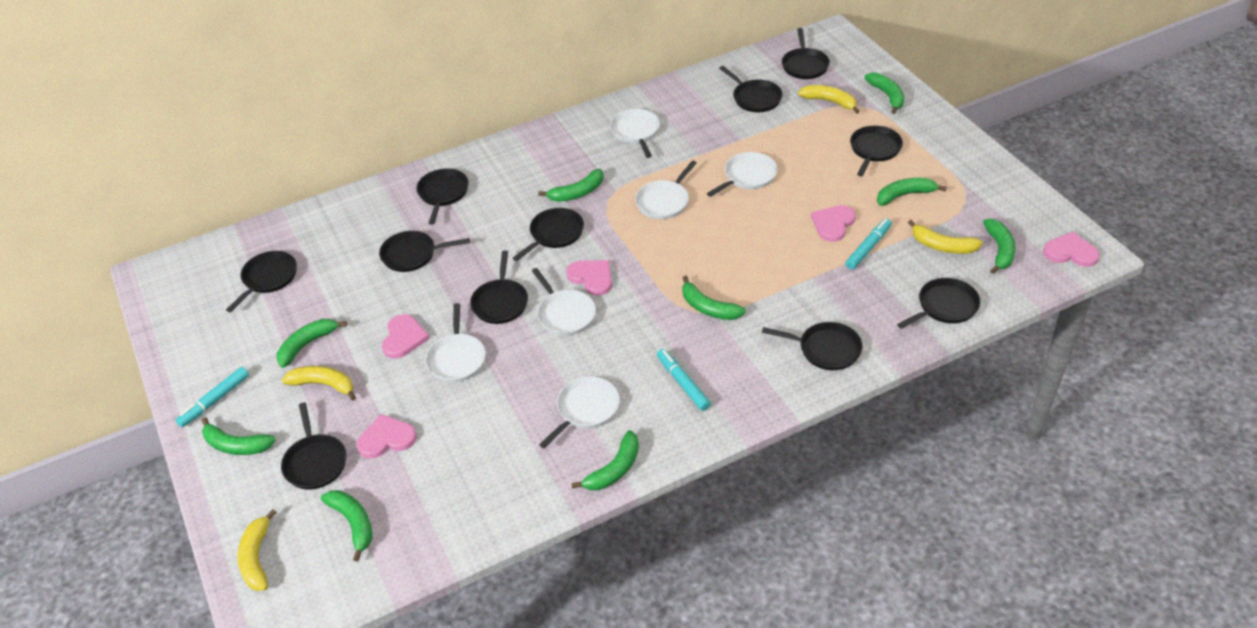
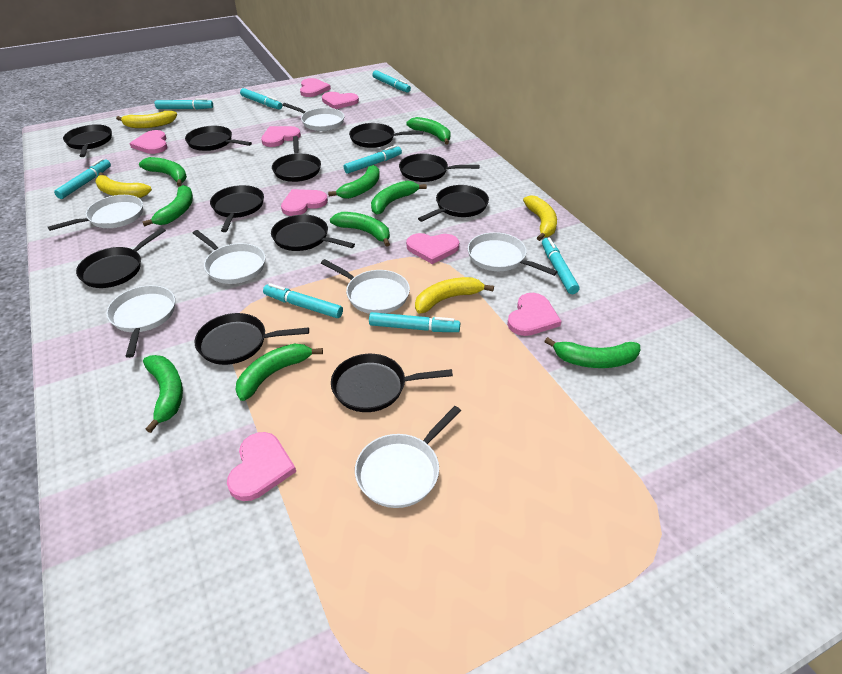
pink heart: 5 -> 8
turquoise marker: 3 -> 8
white pan: 6 -> 7

